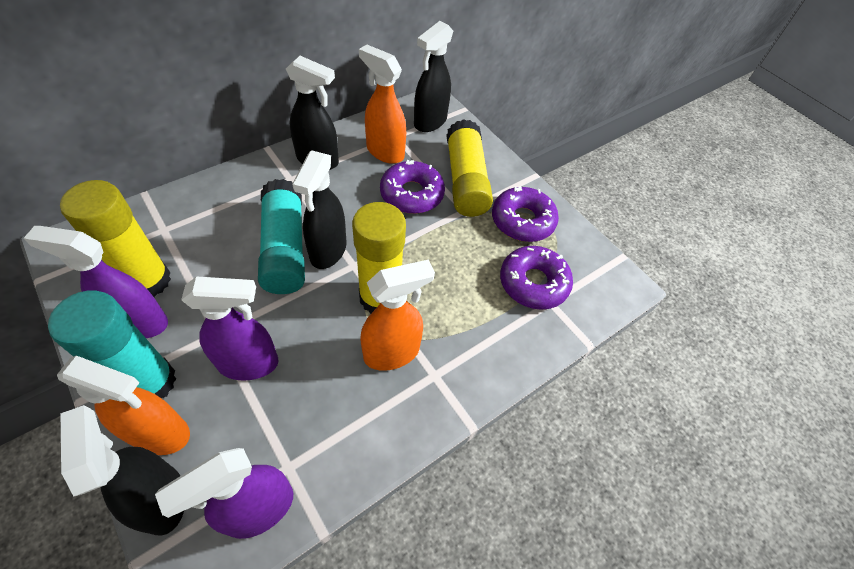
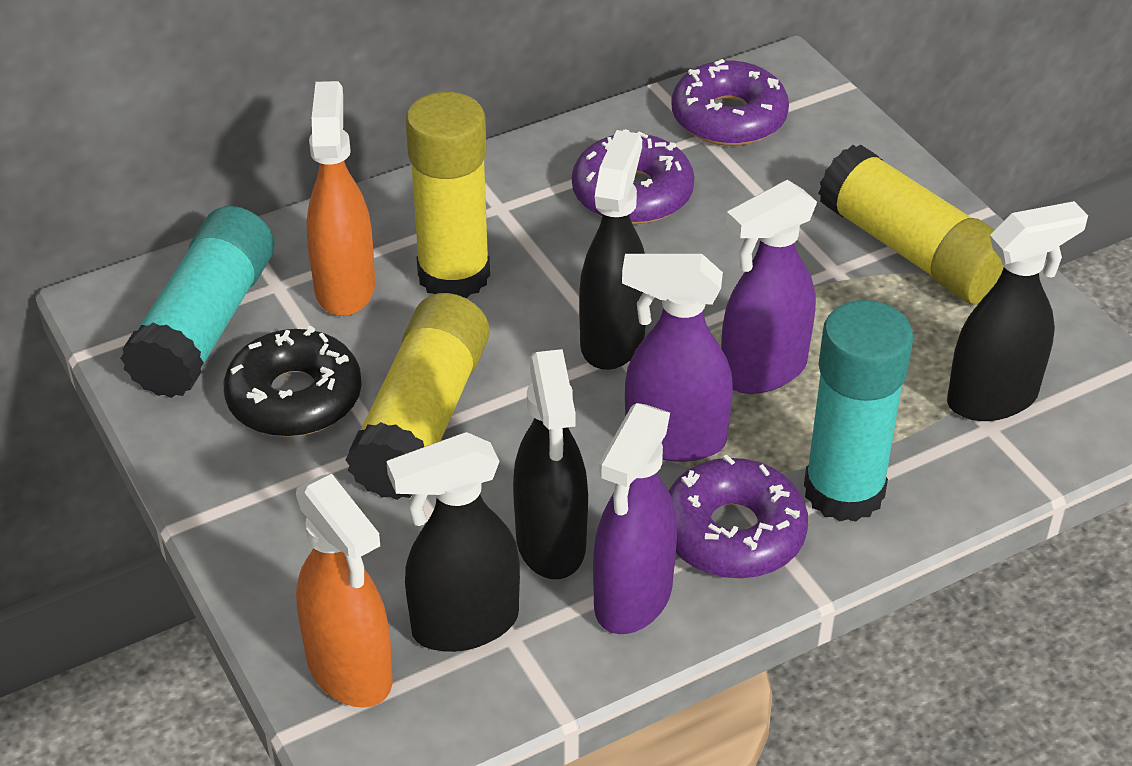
black donut: 0 -> 1
orange spray bottle: 3 -> 2

